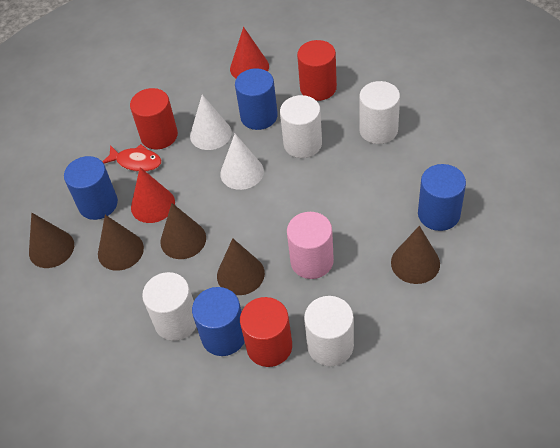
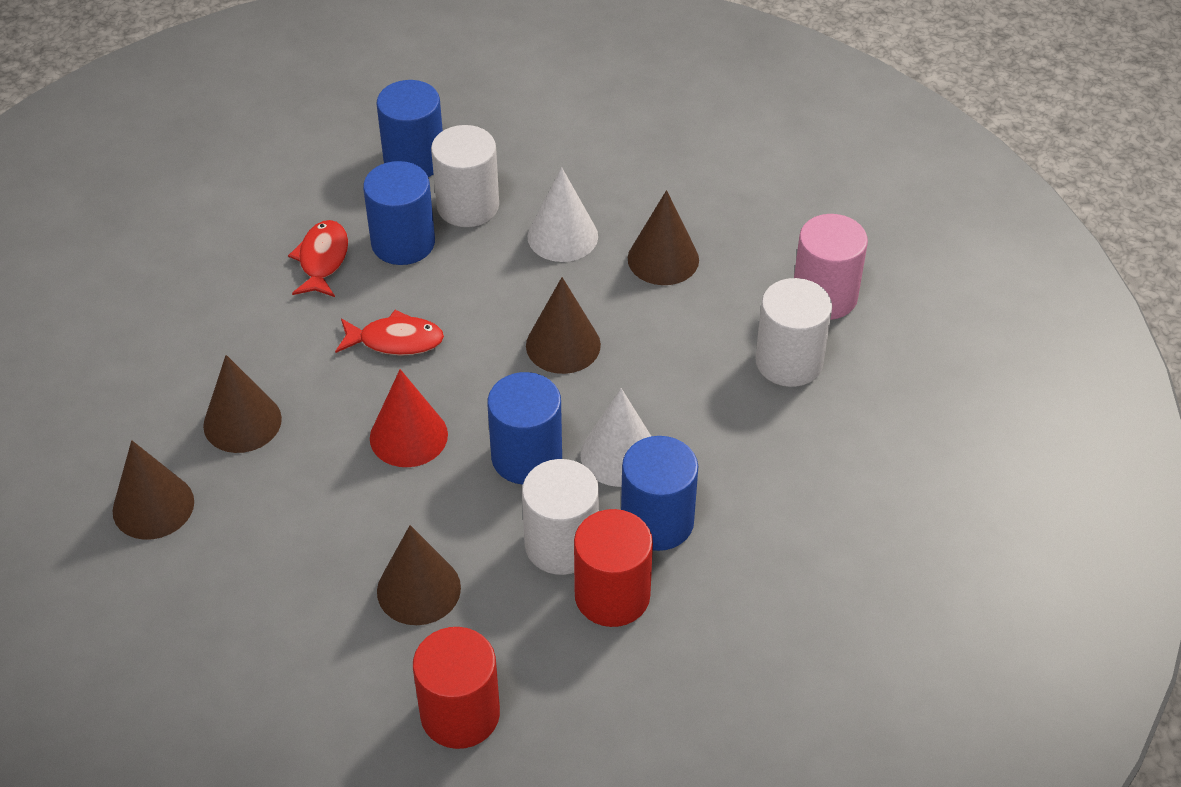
red cone: 2 -> 1
red cylinder: 3 -> 2
red fish: 1 -> 2
white cylinder: 4 -> 3

